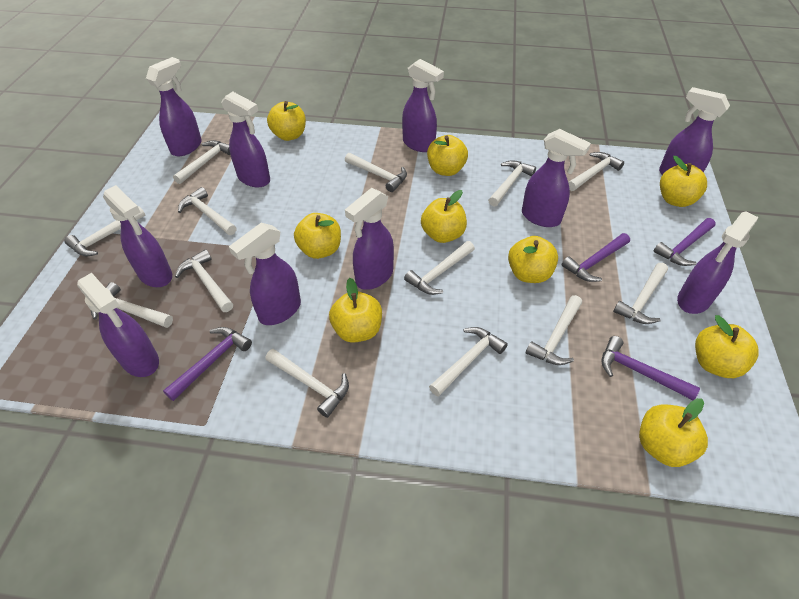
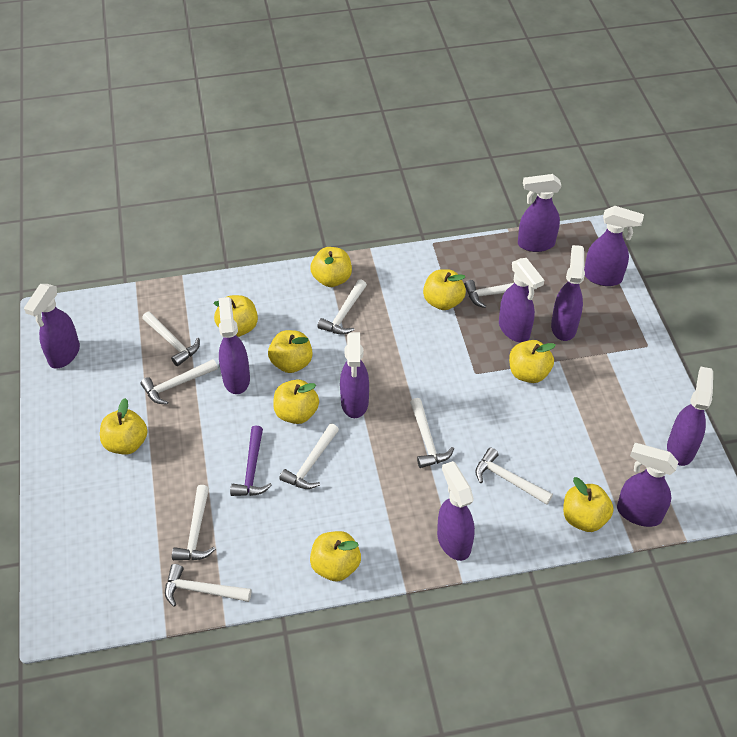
purple hammer: 4 -> 1
white hammer: 13 -> 9

